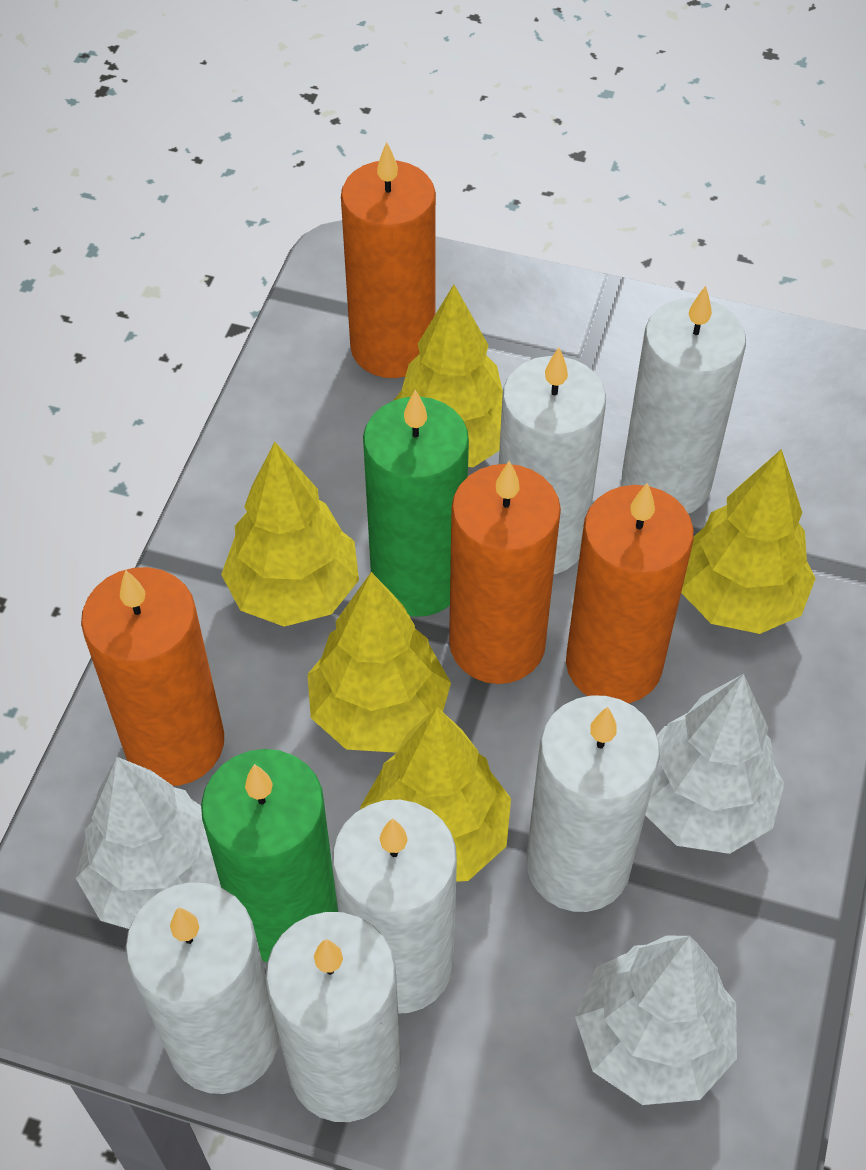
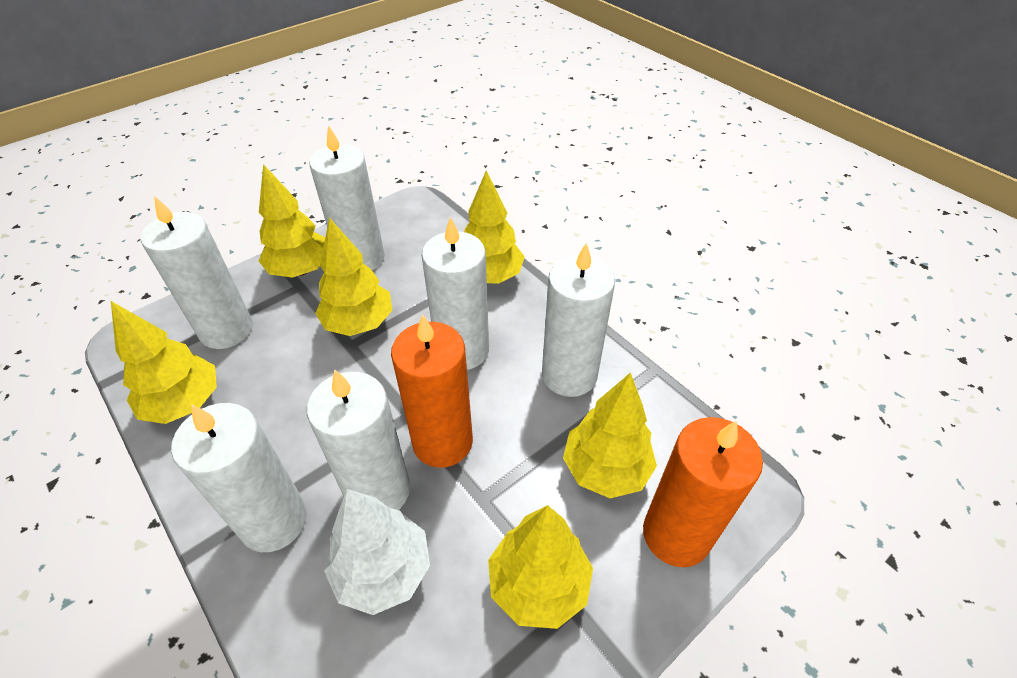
green candle: 2 -> 0
orange candle: 4 -> 2
white tree: 3 -> 1
yellow tree: 5 -> 6

